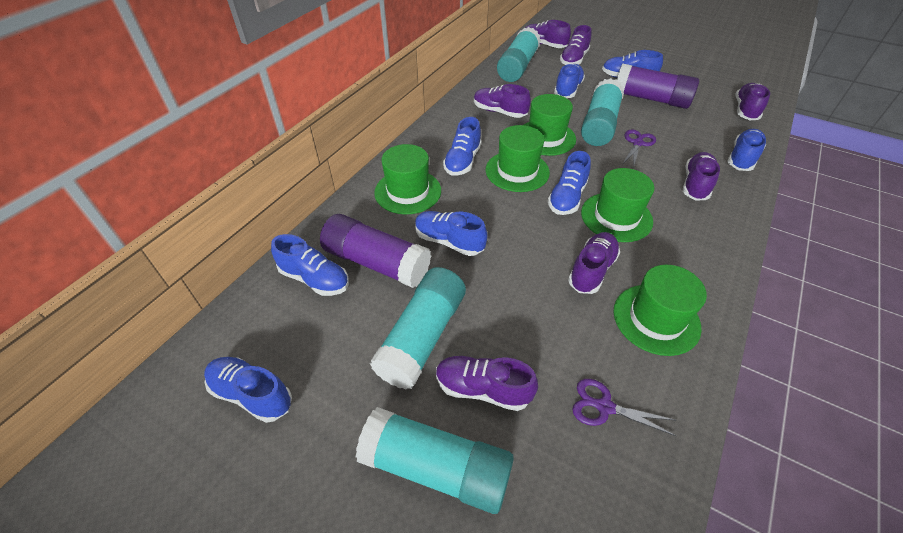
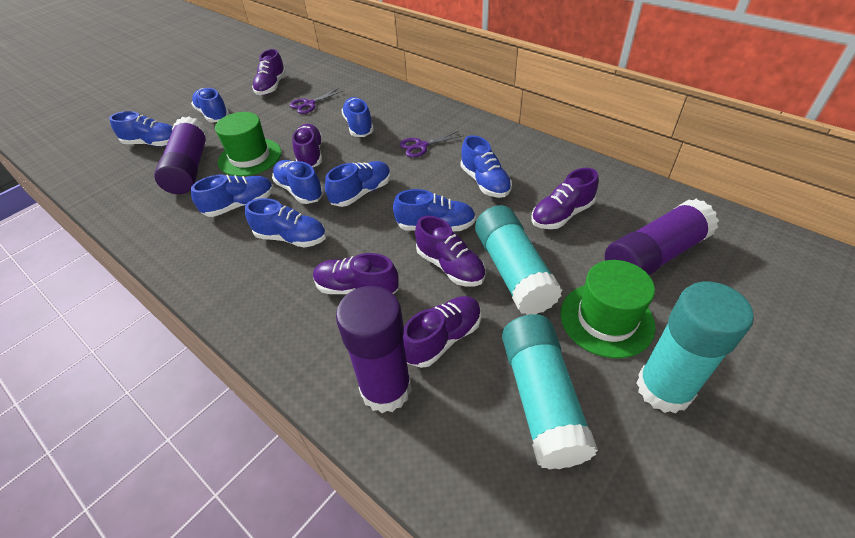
blue shoe: 8 -> 9
green hat: 5 -> 2
purple glue stick: 2 -> 3
purple shoe: 7 -> 6
turquoise glue stick: 4 -> 3

